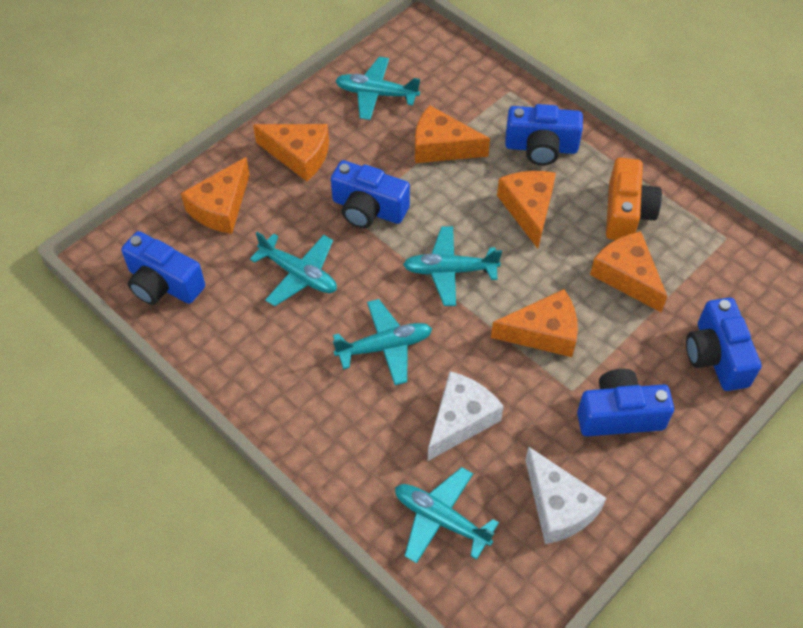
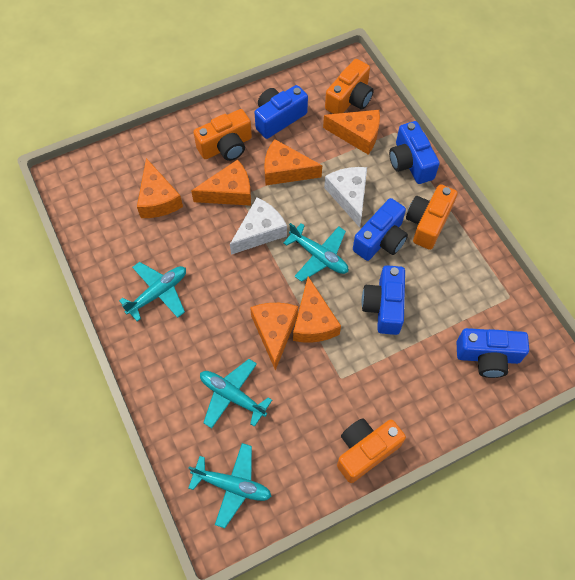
orange camera: 1 -> 4
turquoise plane: 5 -> 4

